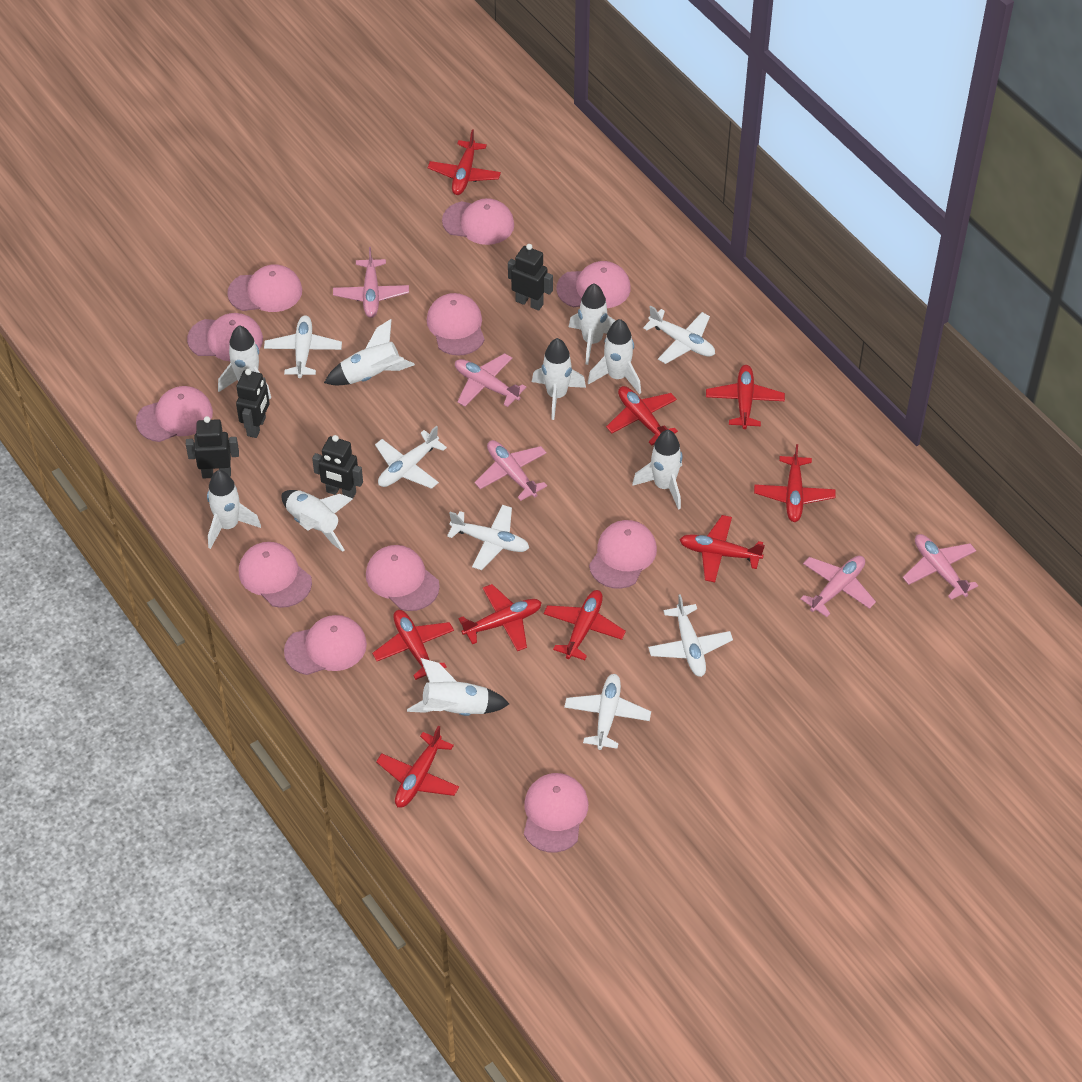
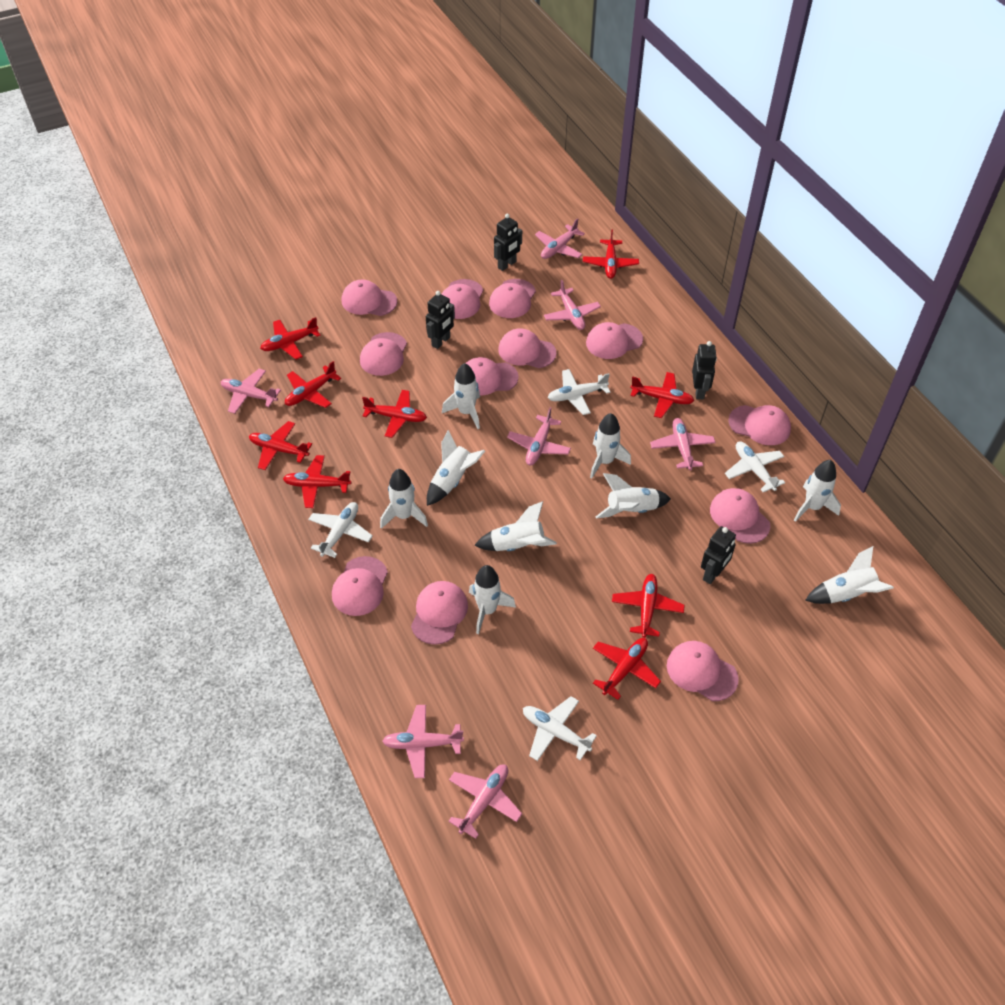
pink cap: 11 -> 12
pink plane: 5 -> 7
white plane: 6 -> 4

